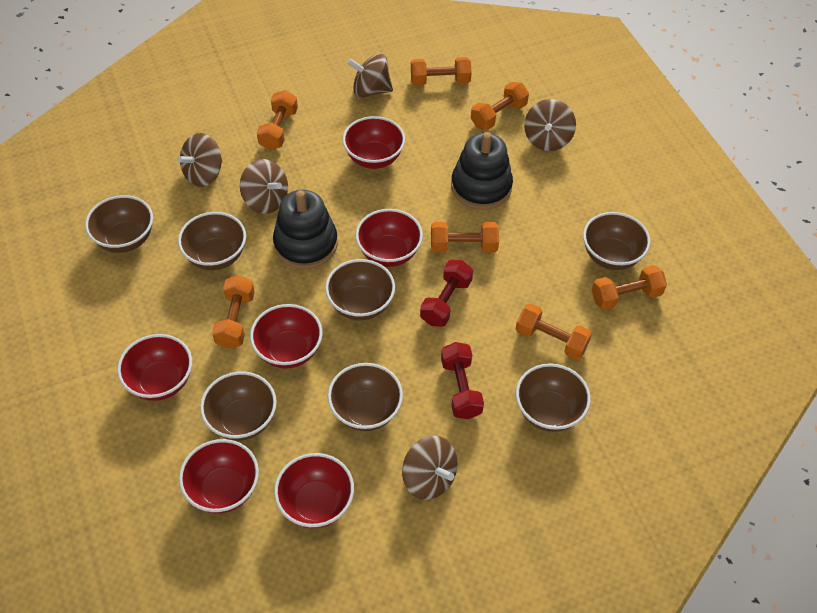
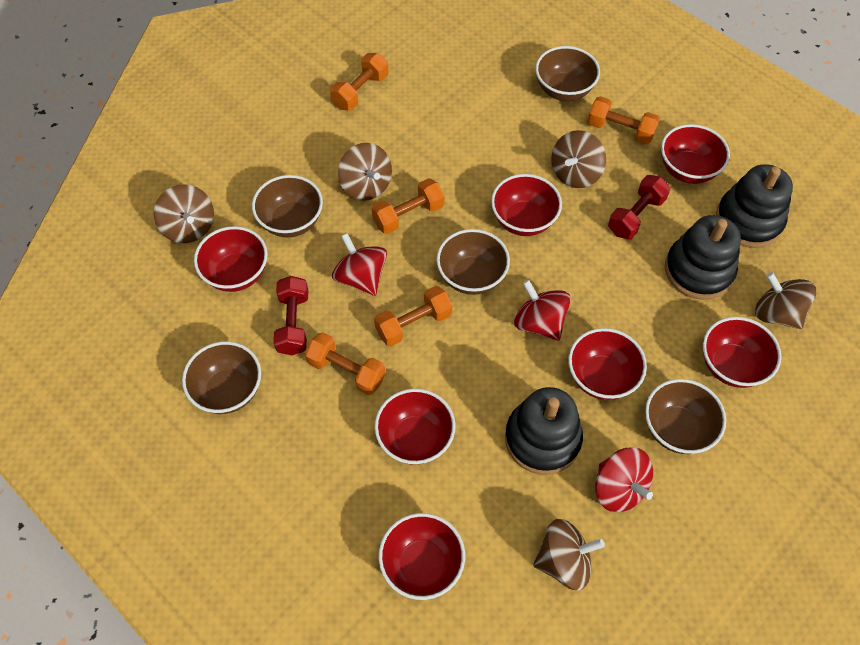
black stacking toy: 2 -> 3
brown bowl: 7 -> 5
orange dumbbell: 7 -> 5
red bowl: 6 -> 7
red spinning top: 0 -> 3

